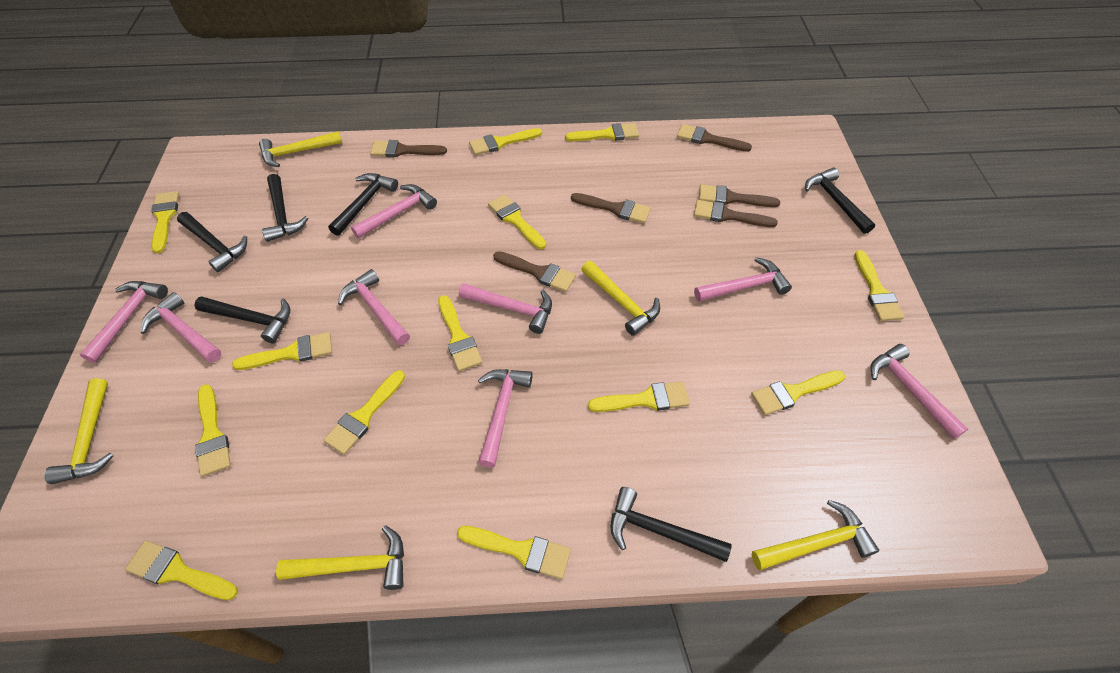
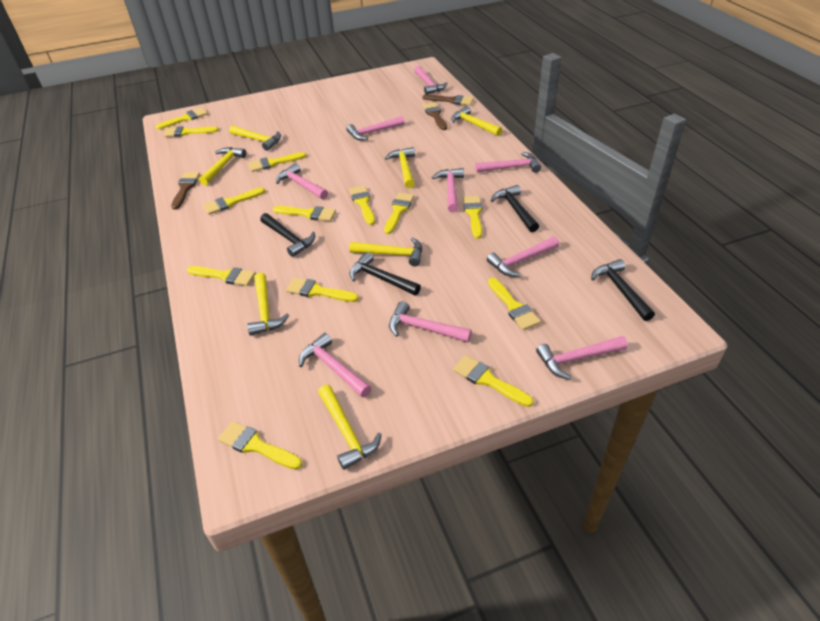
black hammer: 6 -> 4
brown brush: 6 -> 3
pink hammer: 8 -> 9
yellow hammer: 5 -> 7

